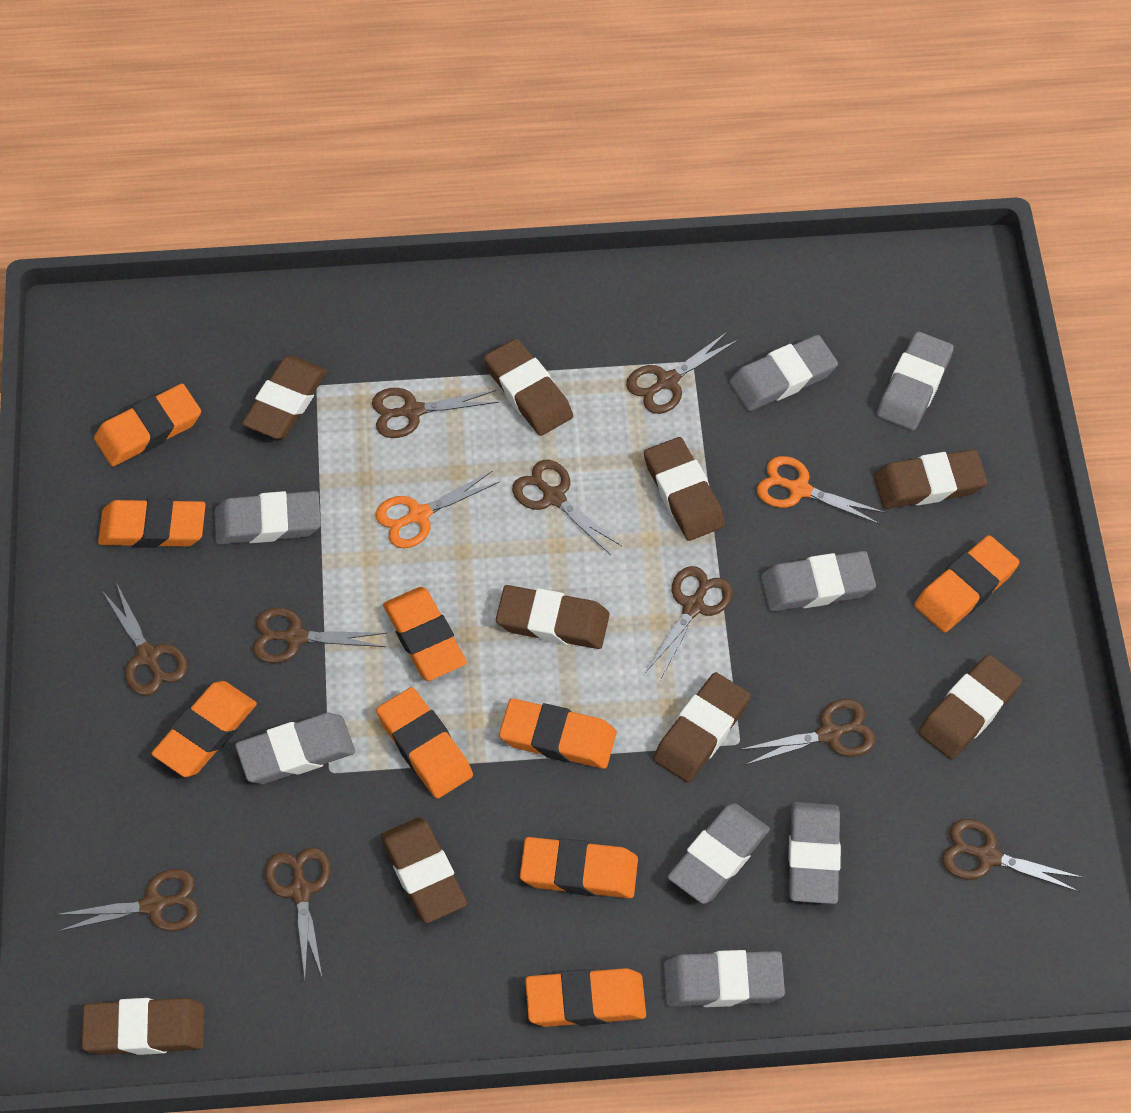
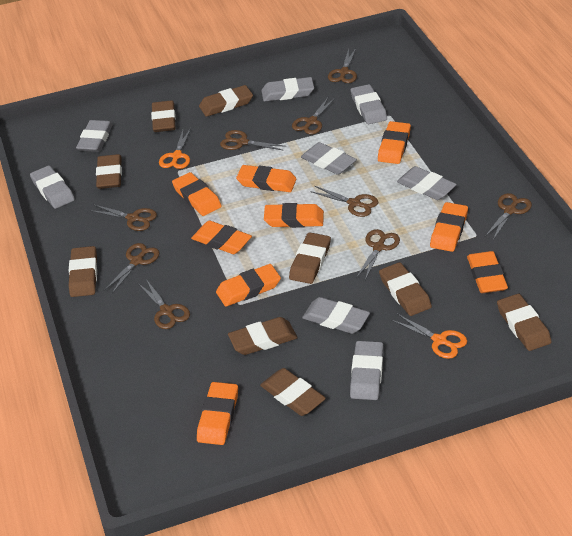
brown scissors: 10 -> 9

